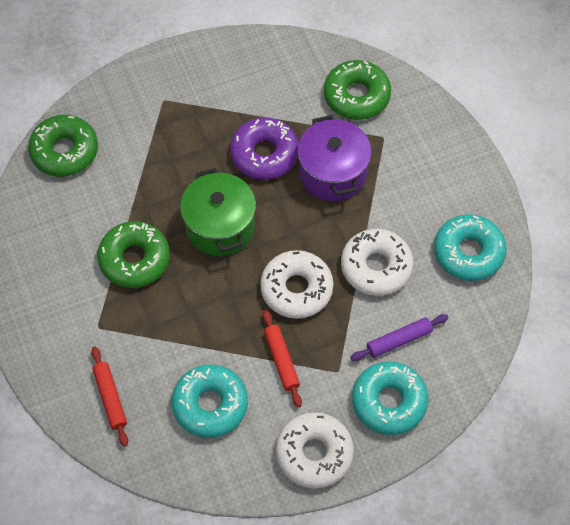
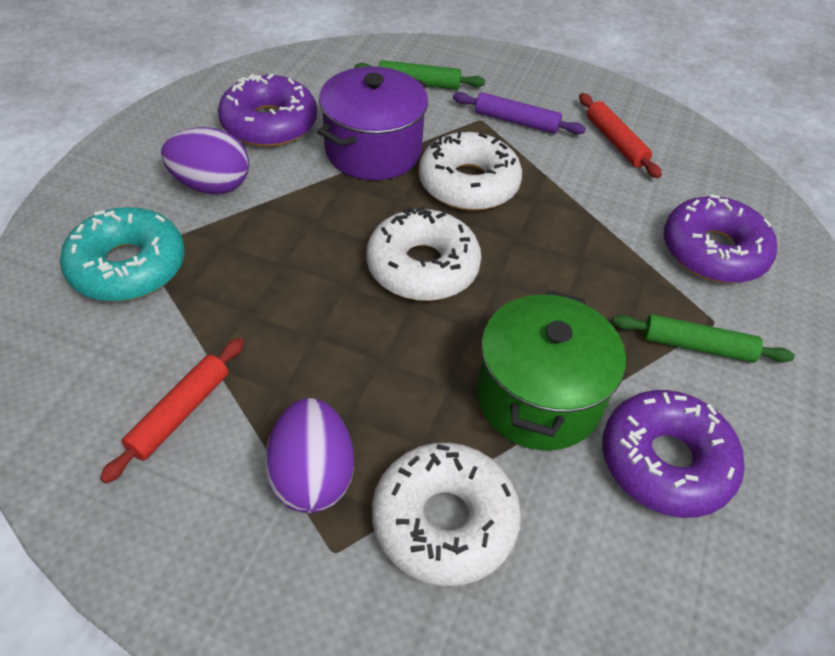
green donut: 3 -> 0
green rolling pin: 0 -> 2
purple donut: 1 -> 3
purple egg: 0 -> 2
turquoise donut: 3 -> 1

